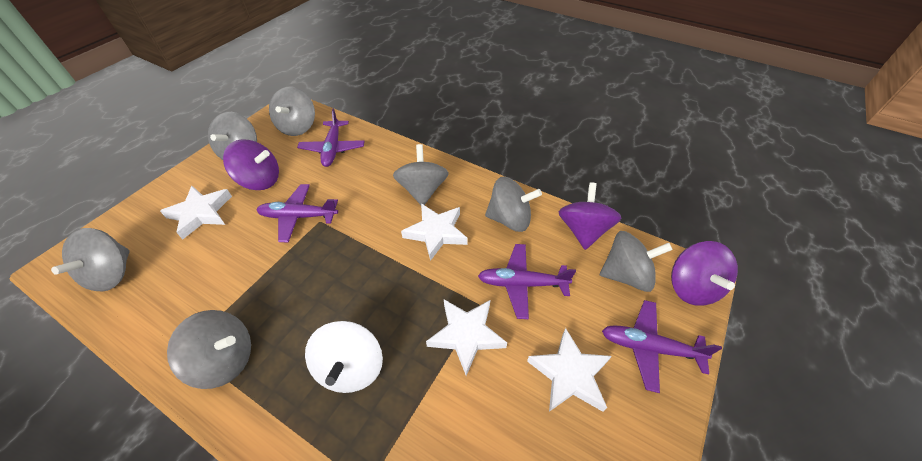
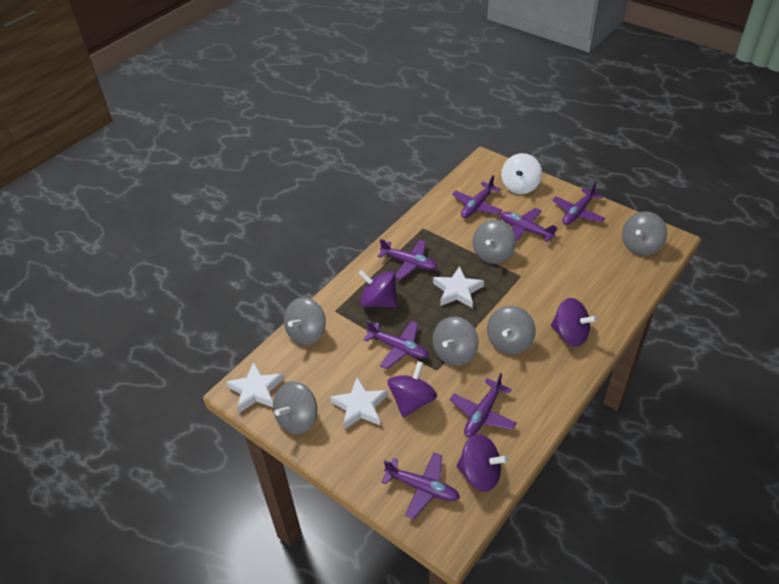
grey spinning top: 7 -> 6
purple plane: 4 -> 7
purple spinning top: 3 -> 4
white star: 4 -> 3

